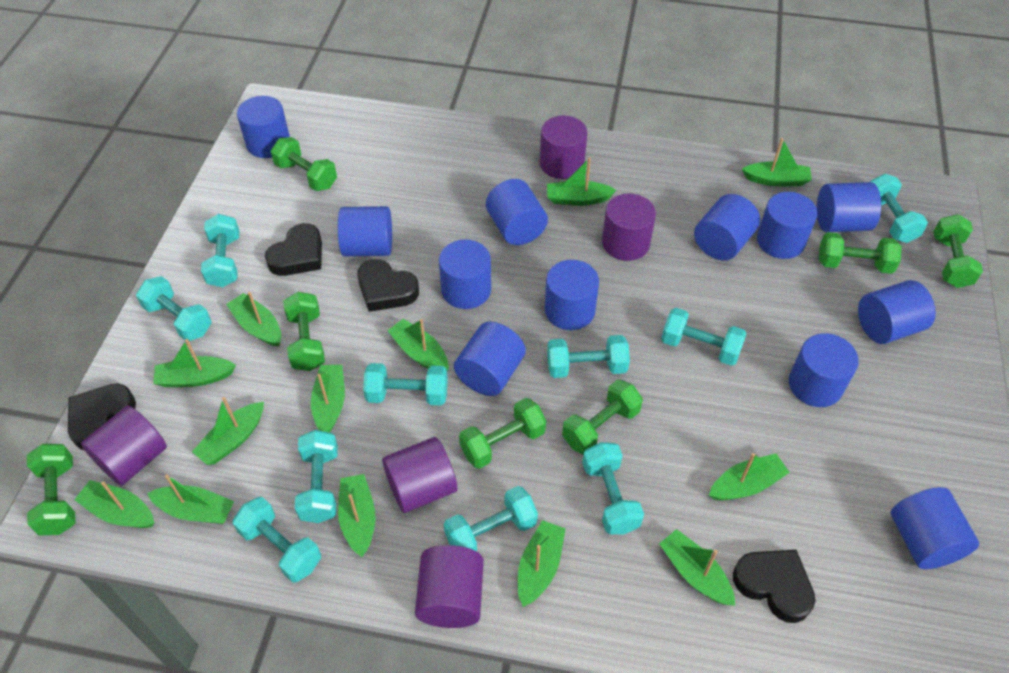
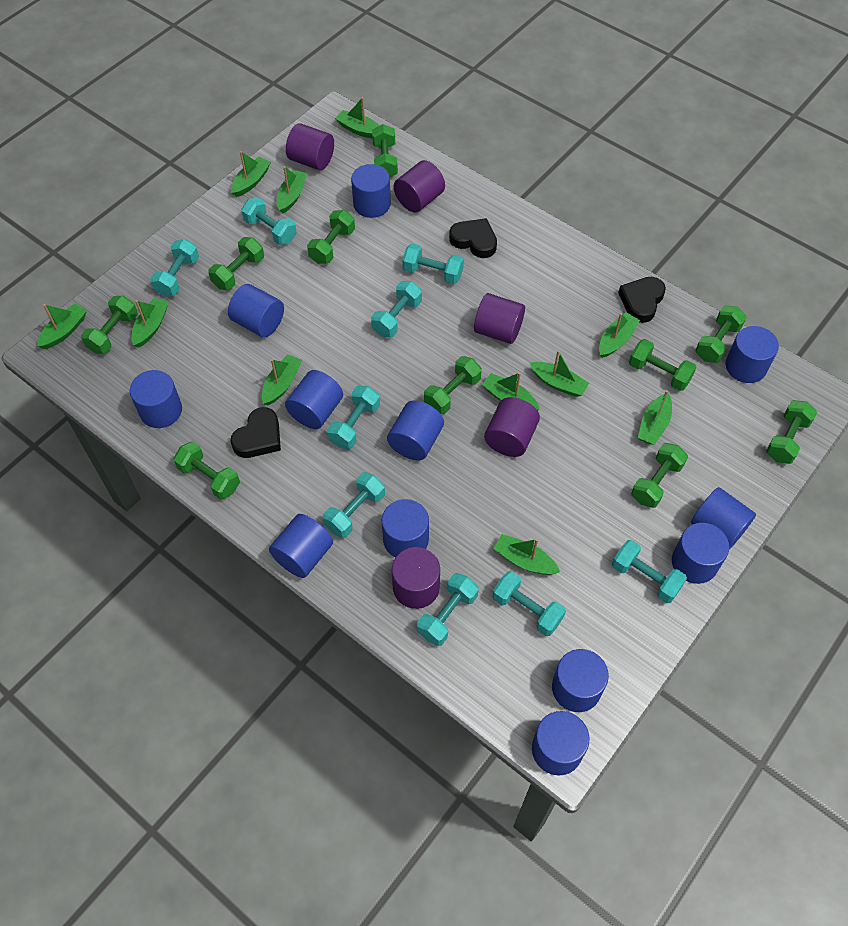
black heart: 4 -> 3
green boat: 13 -> 11
green dumbbell: 7 -> 10
turquoise dumbbell: 10 -> 9

